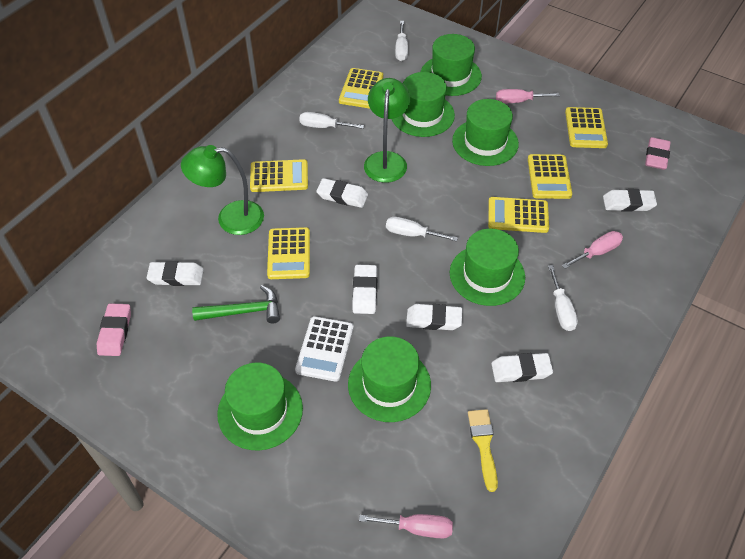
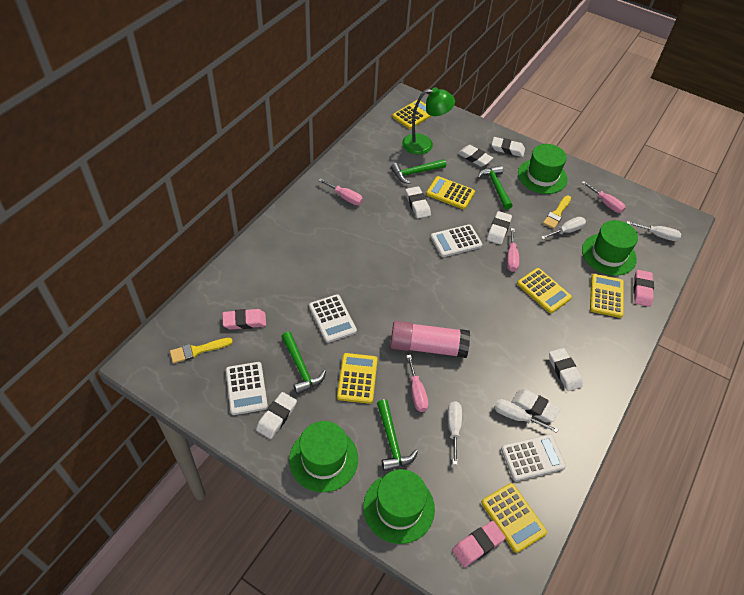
green hammer: 1 -> 4
green hat: 6 -> 4
green lamp: 2 -> 1
pink eraser: 2 -> 3
pink glue stick: 0 -> 1
pink screwdriver: 3 -> 4
white calculator: 1 -> 4
white eraser: 6 -> 7
yellow brush: 1 -> 2

